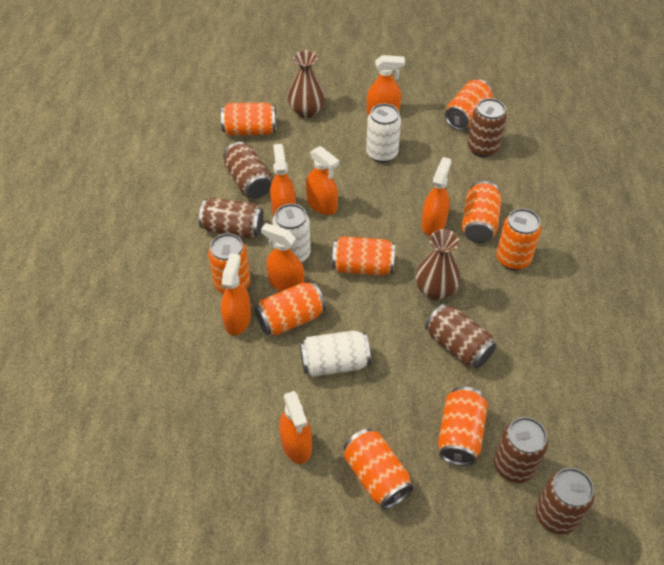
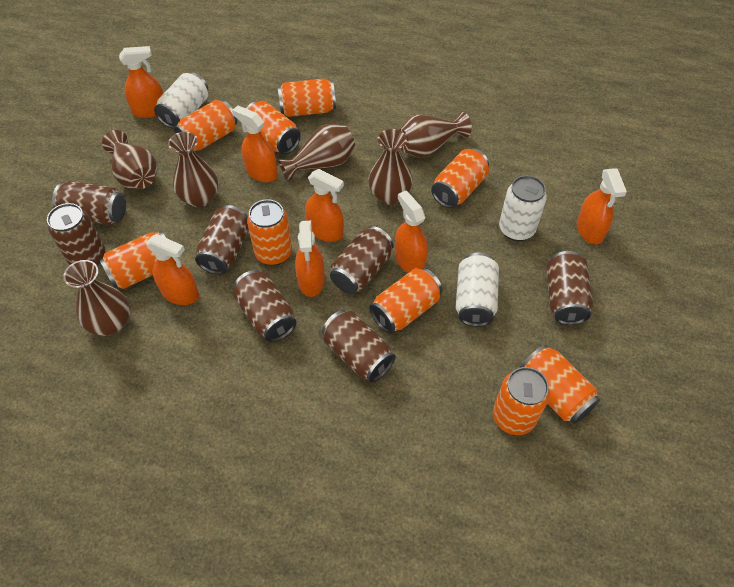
brown can: 6 -> 7
brown vase: 2 -> 6

